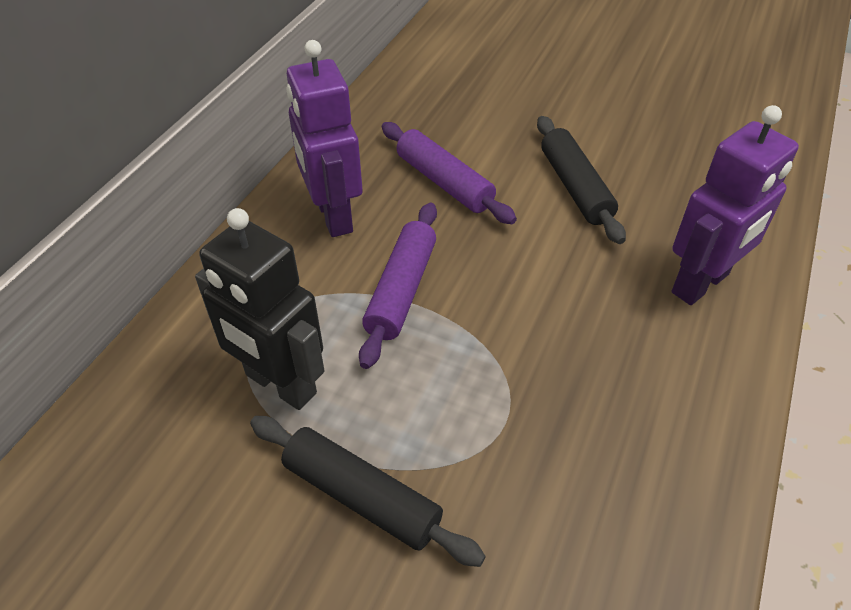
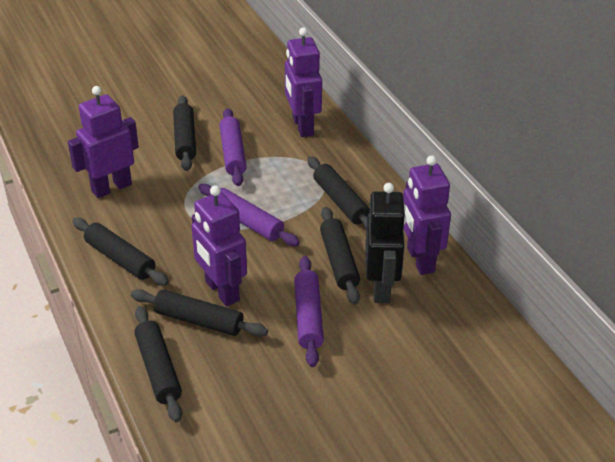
black rolling pin: 2 -> 6
purple robot: 2 -> 4
purple rolling pin: 2 -> 3

